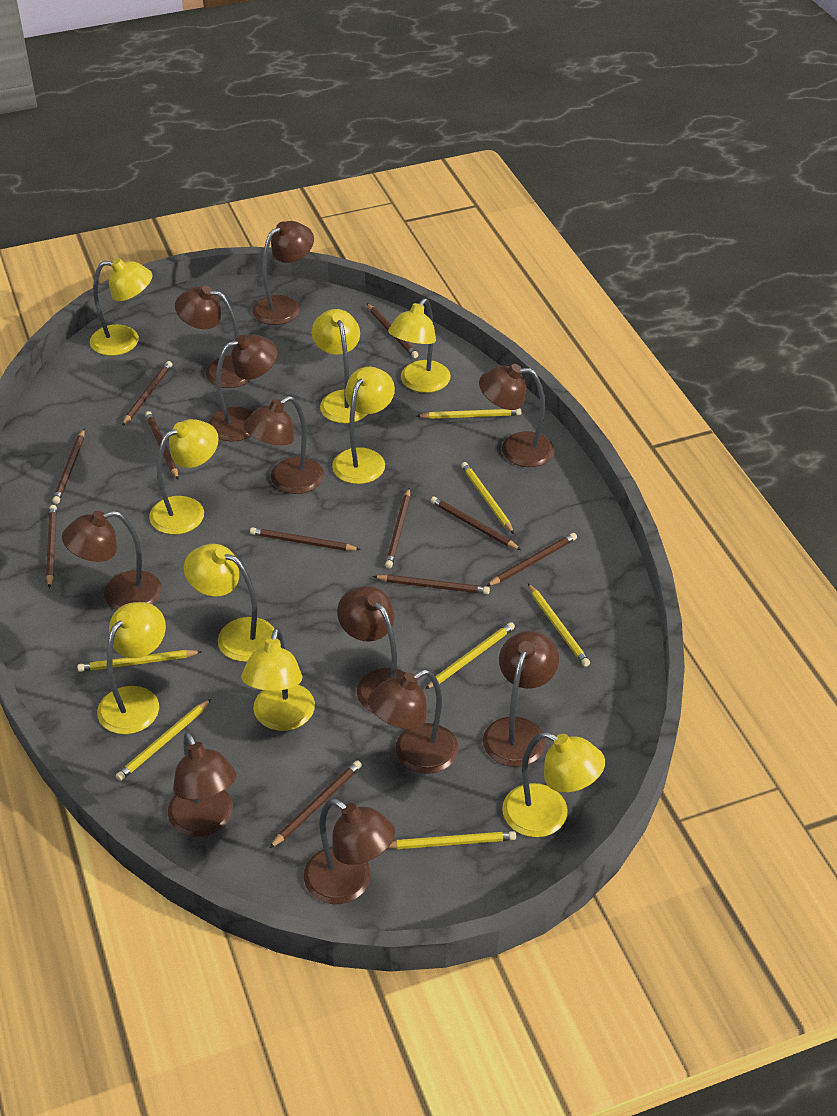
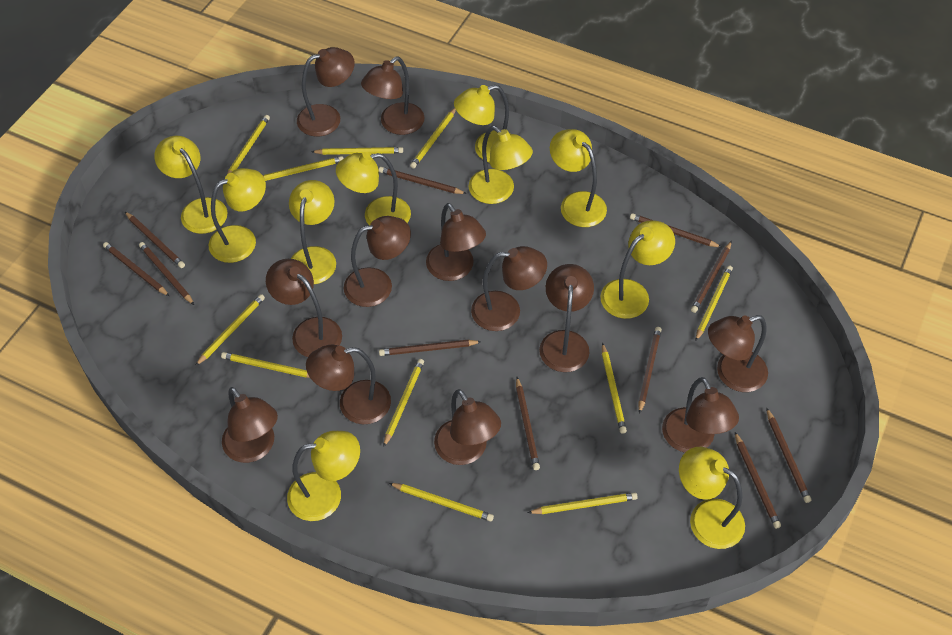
brown lamp: 11 -> 12
yellow lamp: 9 -> 10
yellow pencil: 7 -> 11

